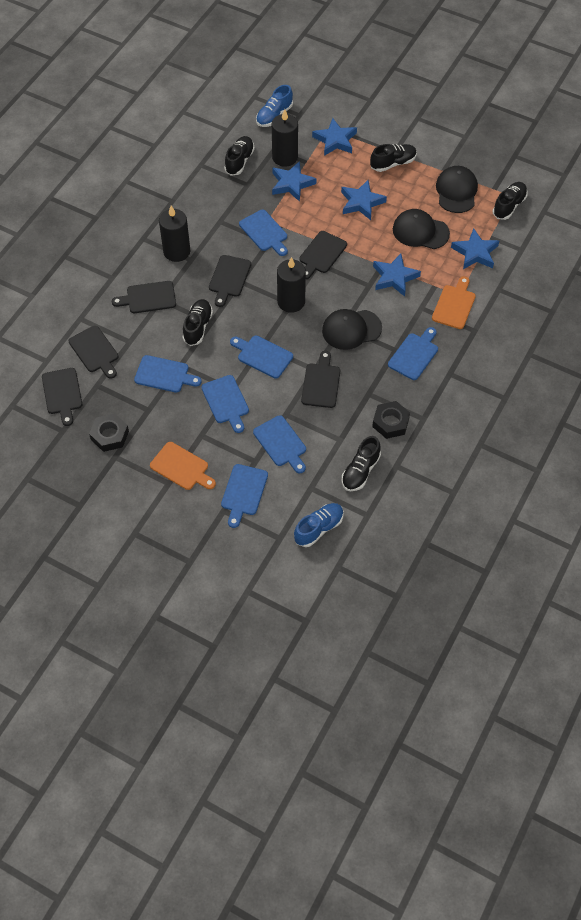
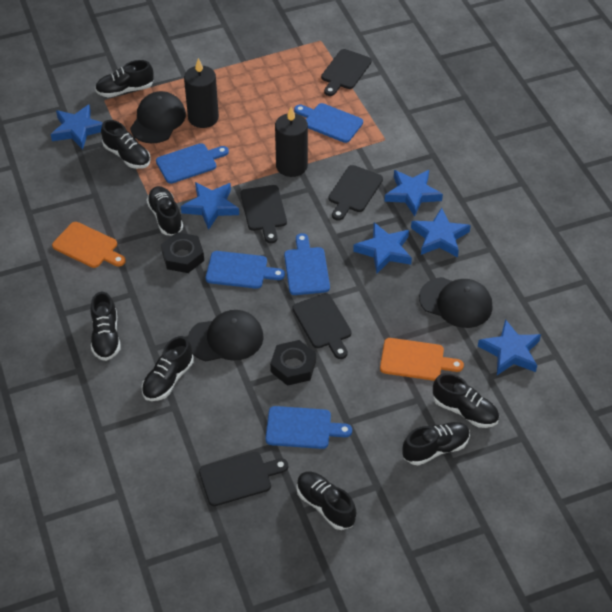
black candle: 3 -> 2
black cutting board: 6 -> 5
black shoe: 5 -> 8
blue cutting board: 7 -> 5
blue shoe: 2 -> 0
blue star: 5 -> 6

